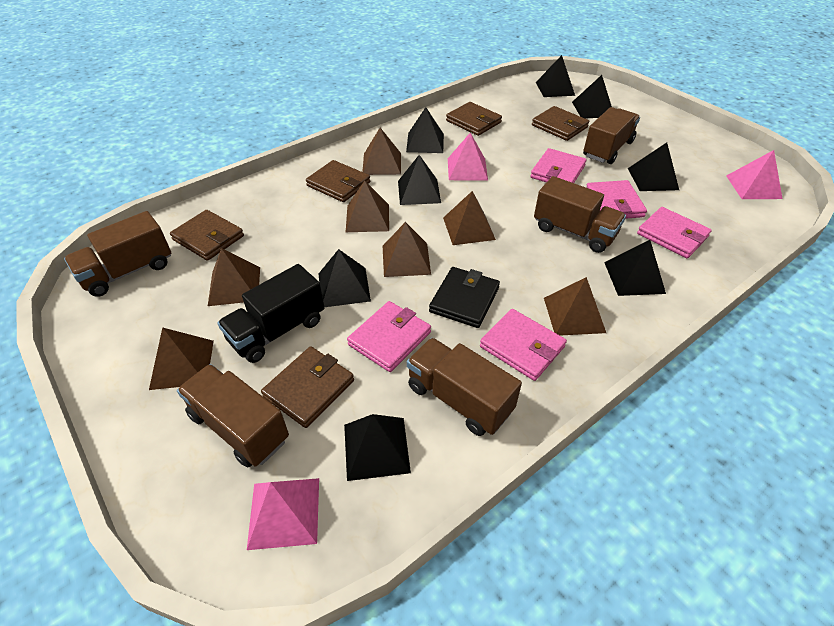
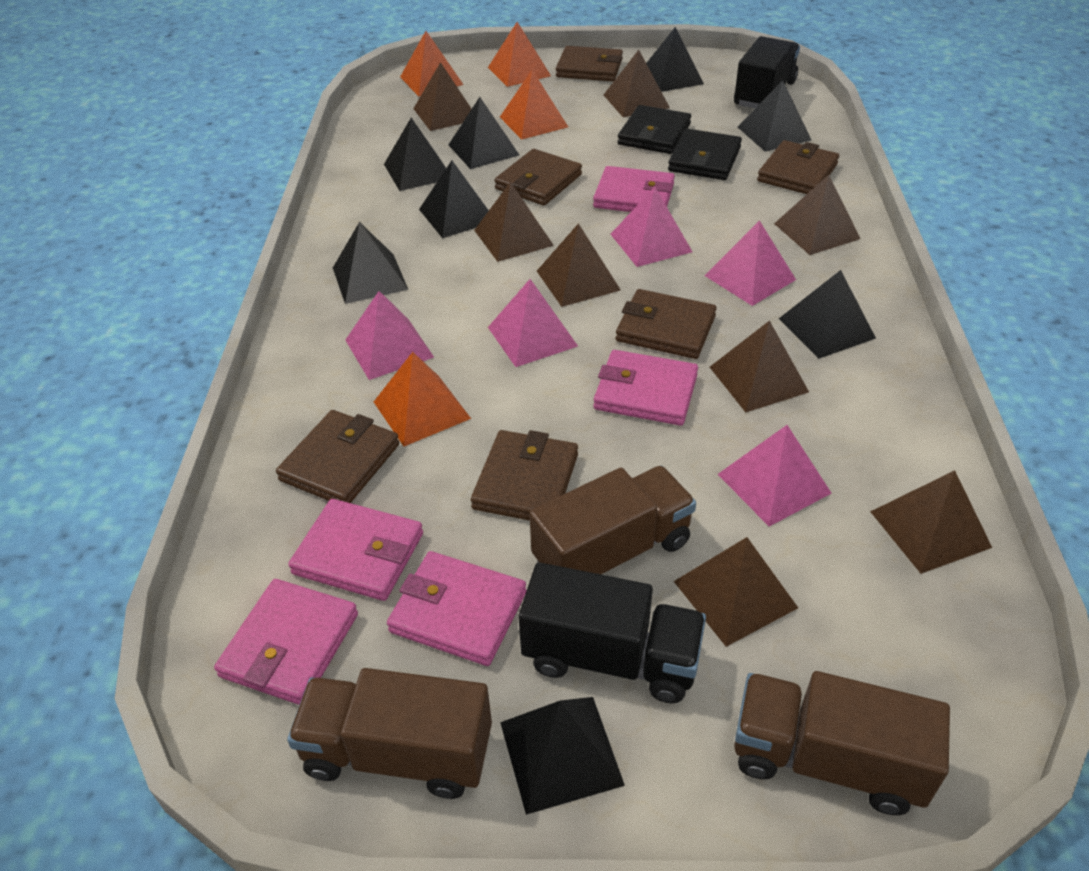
black truck: 1 -> 2
black wallet: 1 -> 2
brown pyramid: 7 -> 8
brown truck: 5 -> 3
brown wallet: 5 -> 6
orange pyramid: 0 -> 4
pink pyramid: 3 -> 5

